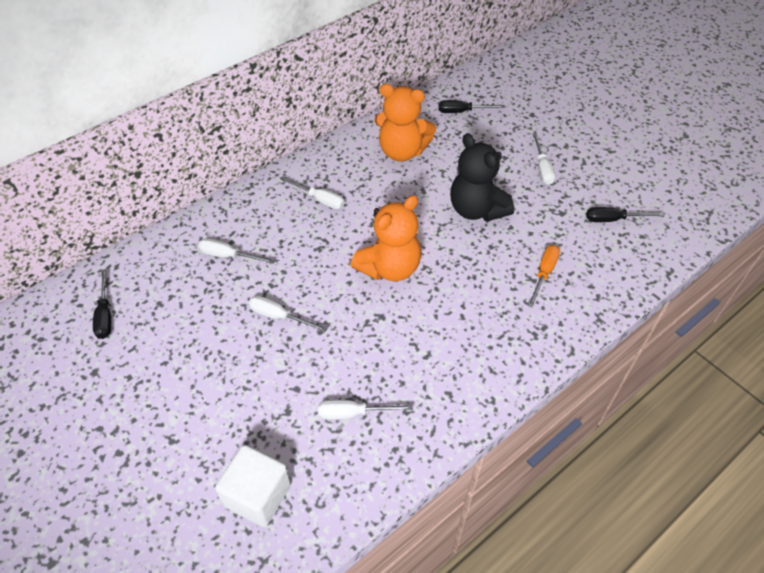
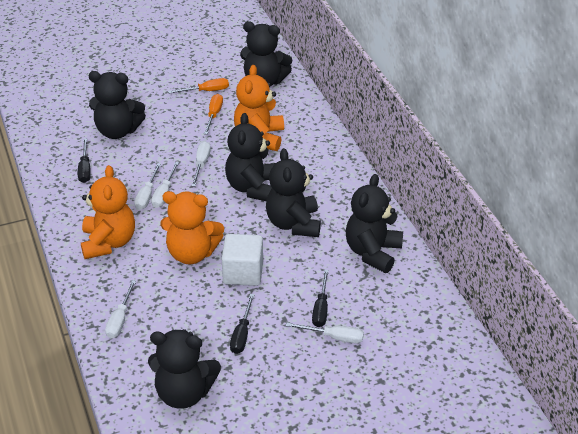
black teddy bear: 1 -> 6
orange screwdriver: 1 -> 2
orange teddy bear: 2 -> 3

